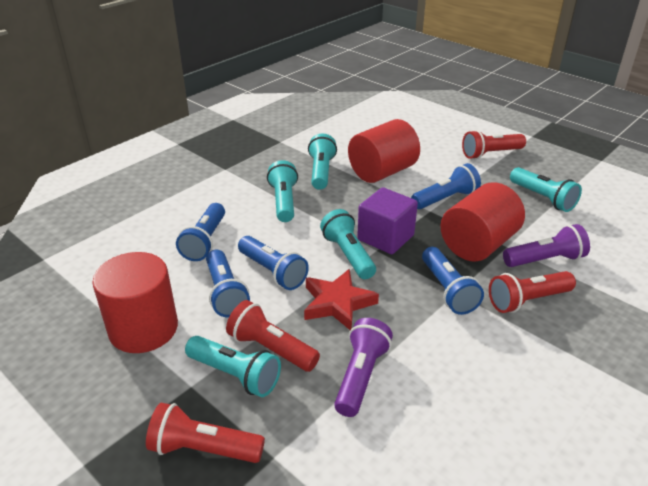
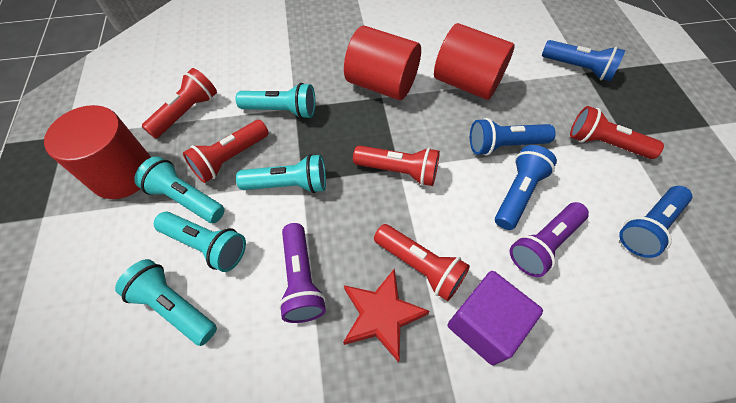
blue flashlight: 5 -> 4
red flashlight: 4 -> 5

